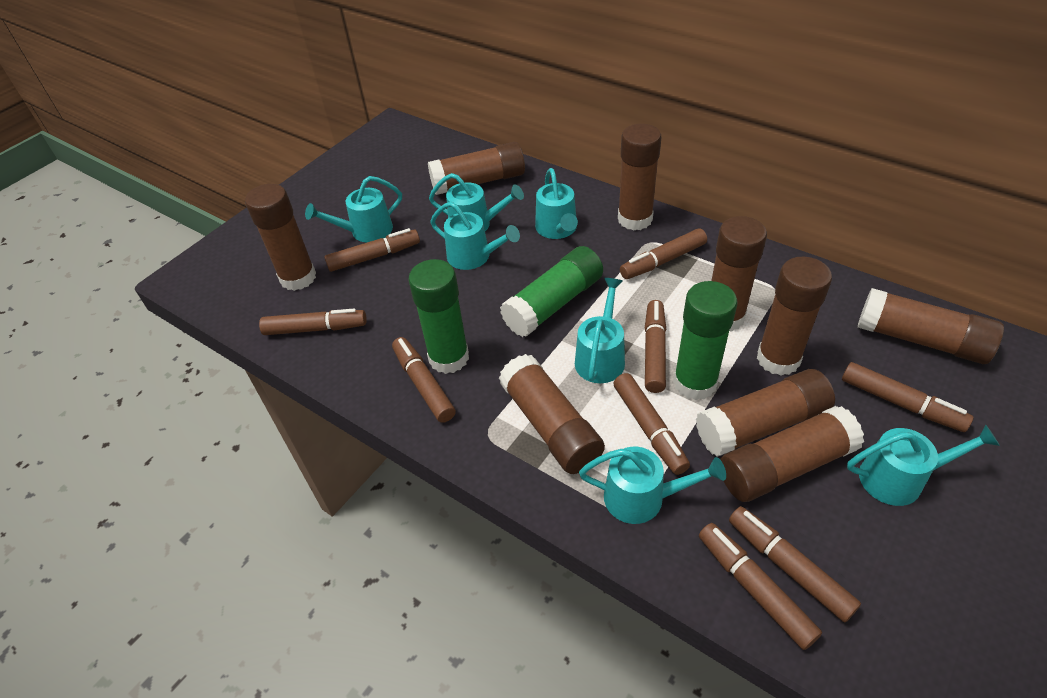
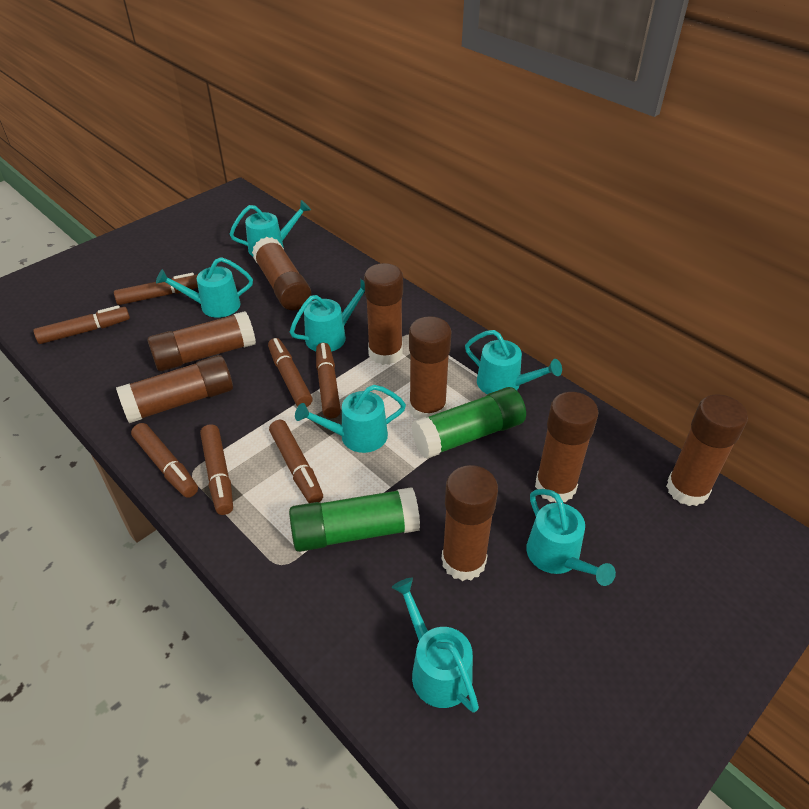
brown glue stick: 9 -> 8
brown marker: 9 -> 7
green glue stick: 3 -> 2

